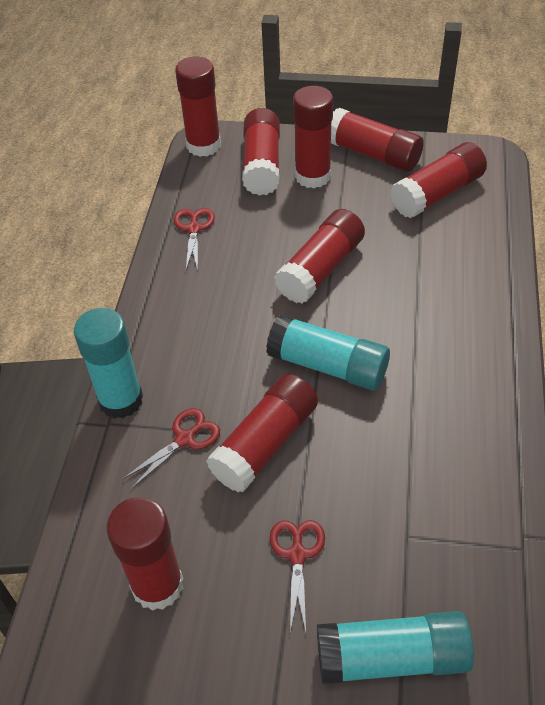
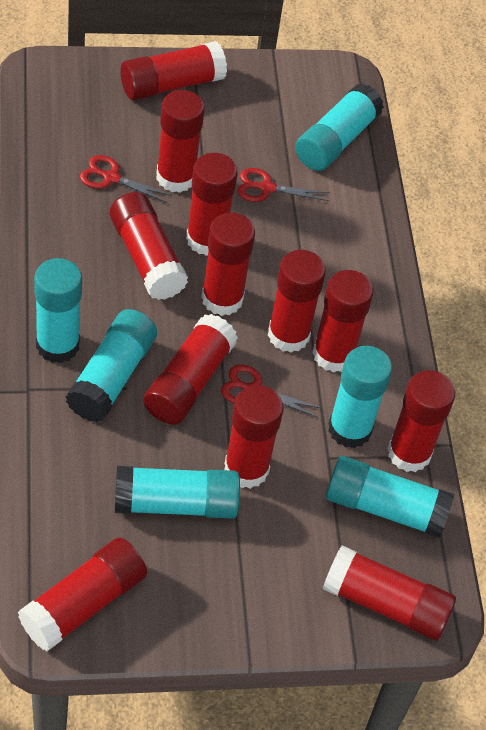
red glue stick: 8 -> 12
turquoise glue stick: 3 -> 6

